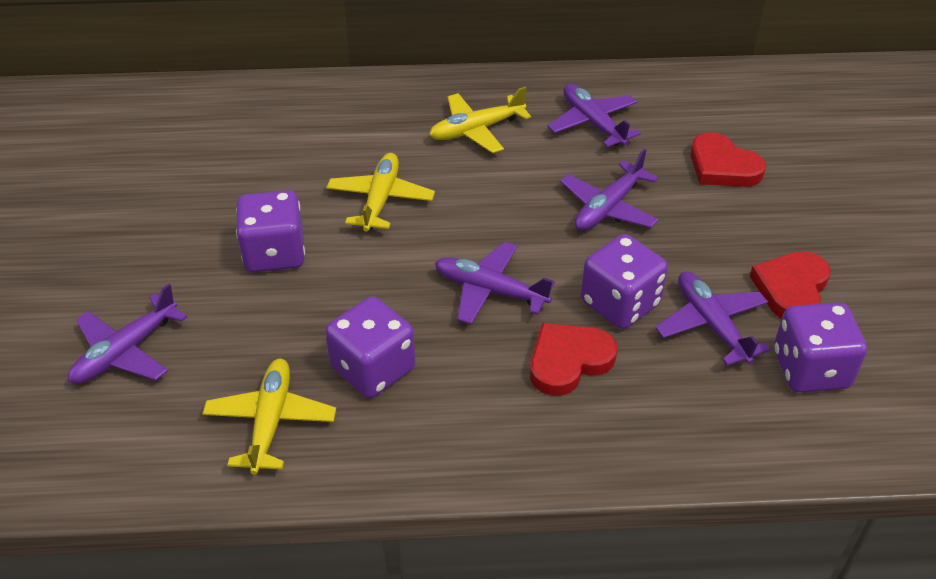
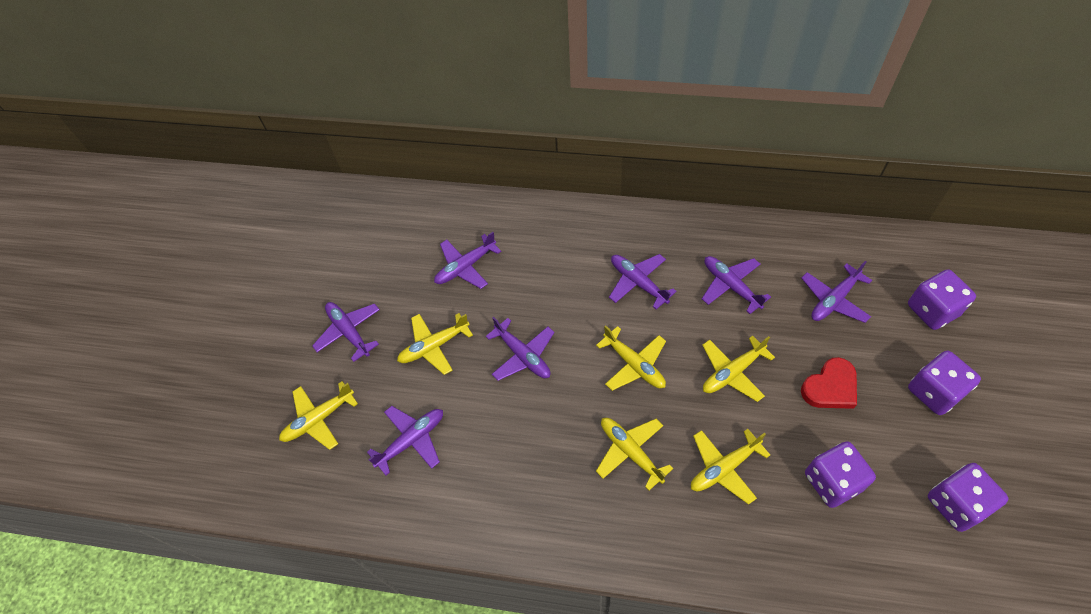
purple plane: 5 -> 7
red heart: 3 -> 1
yellow plane: 3 -> 6

